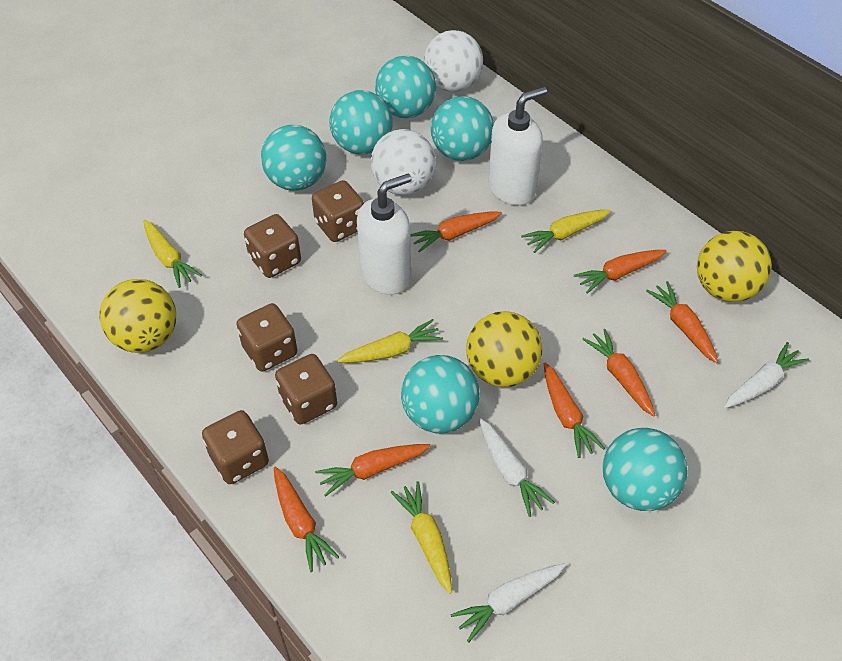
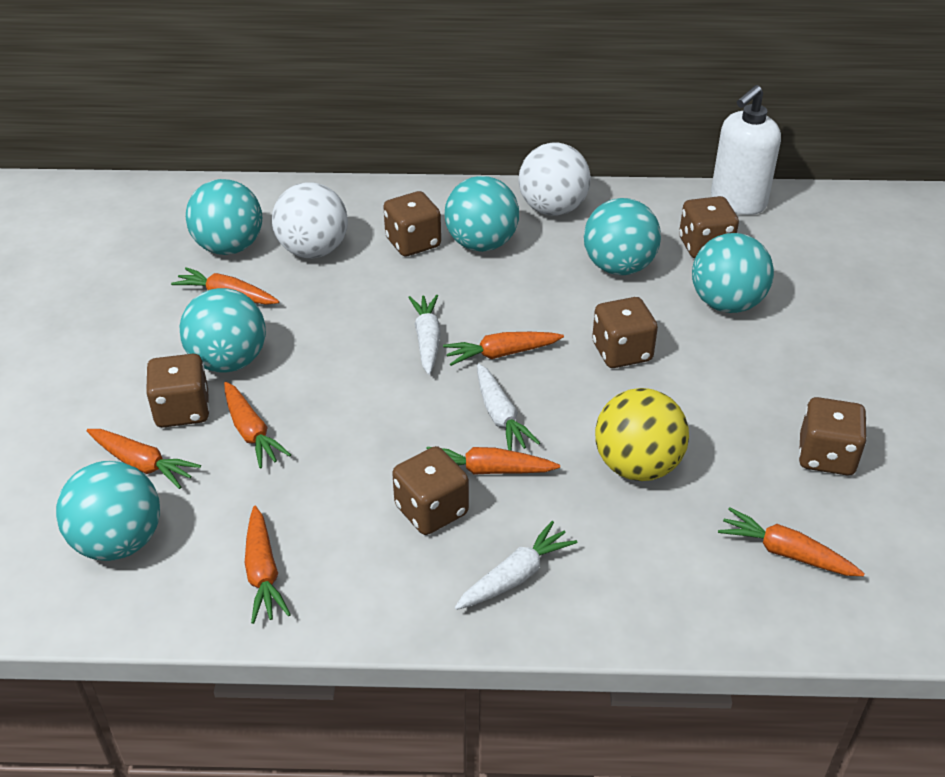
brown dice: 5 -> 6
white soap dispenser: 2 -> 1
yellow ball: 3 -> 1
yellow carrot: 4 -> 0

